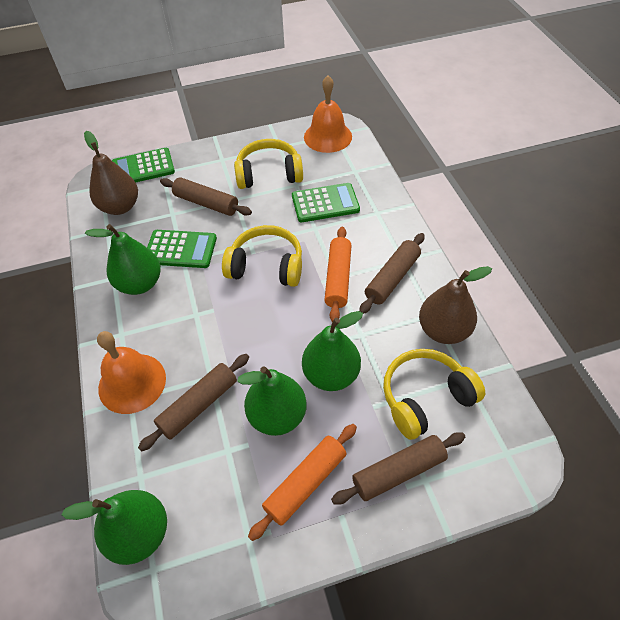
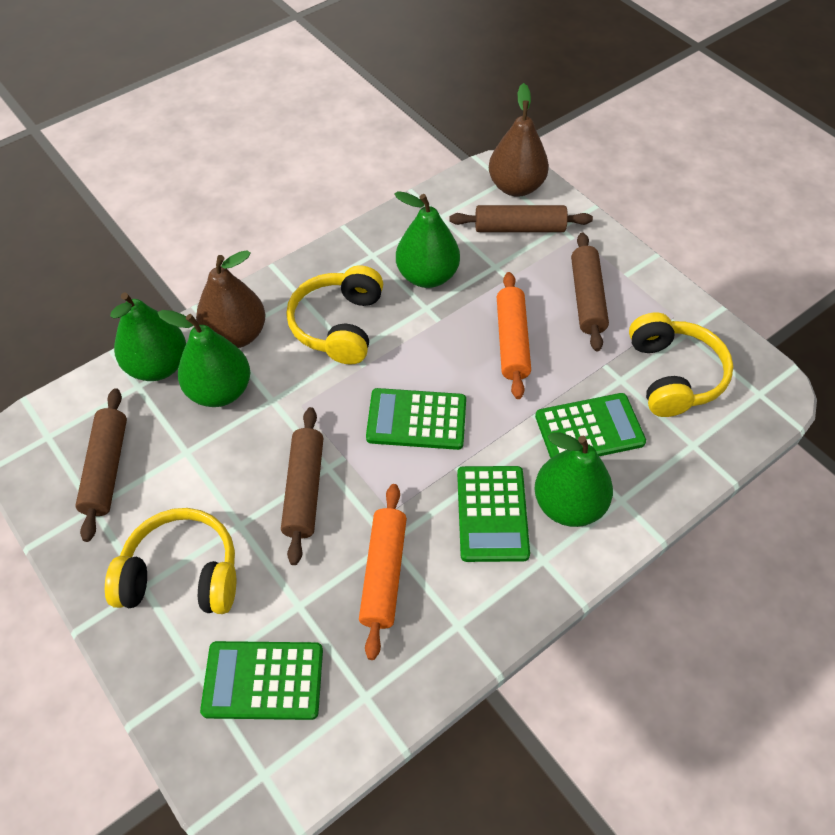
green calculator: 3 -> 4
orange bell: 2 -> 0

